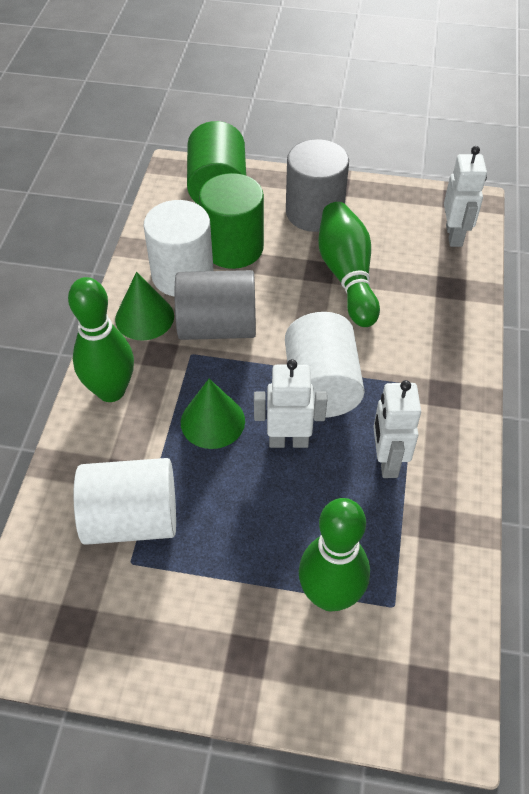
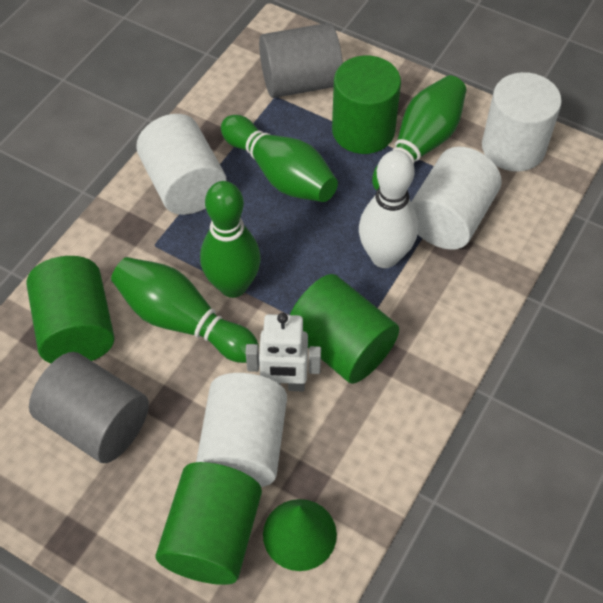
green bowling pin: 3 -> 4
green cone: 2 -> 1
green cylinder: 2 -> 4
white bowling pin: 0 -> 1
white cylinder: 3 -> 4
white robot: 3 -> 1

